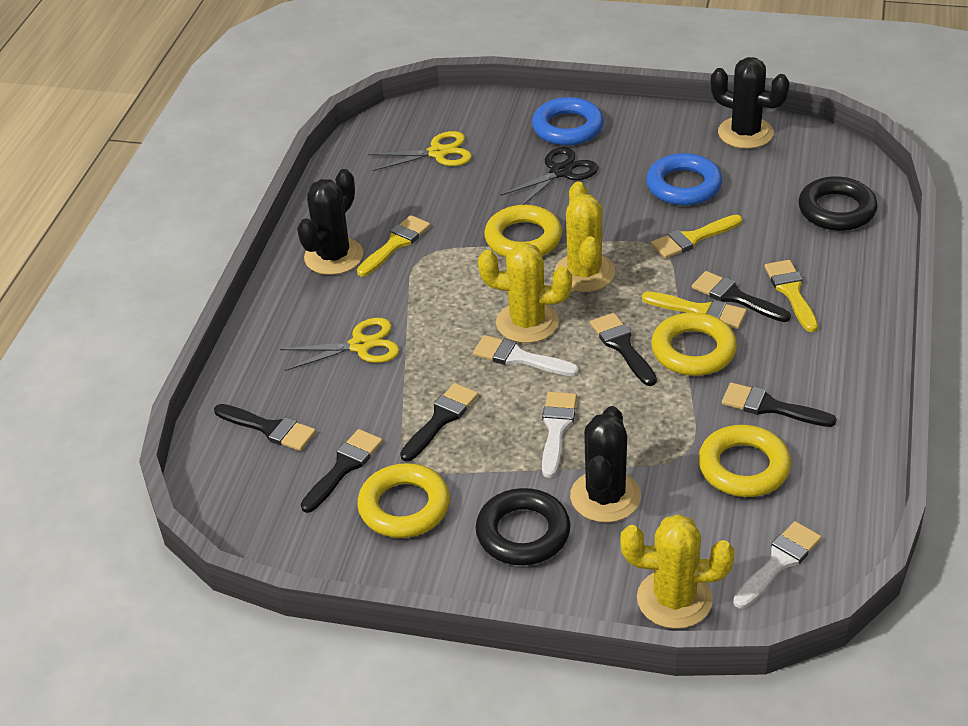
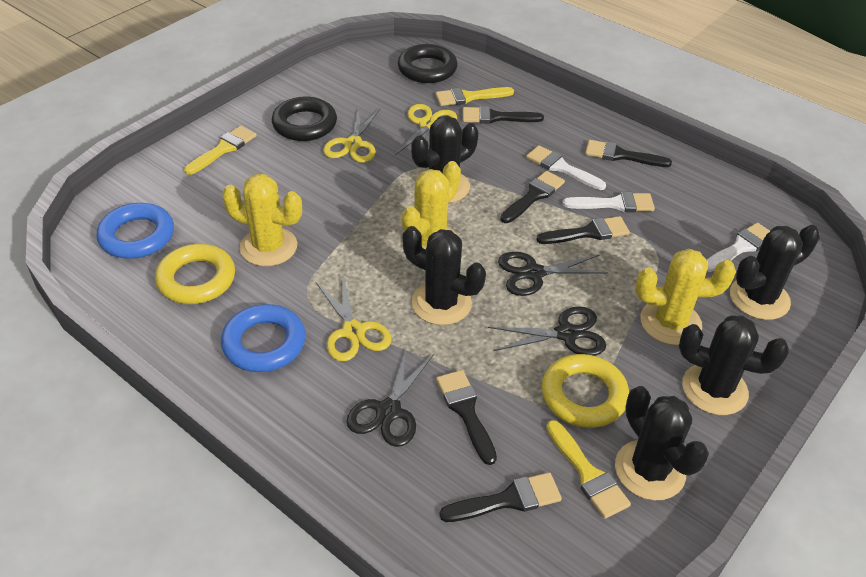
black cactus: 3 -> 5
black scissors: 1 -> 3
yellow brush: 4 -> 3
yellow ring: 4 -> 2
yellow scissors: 2 -> 3

